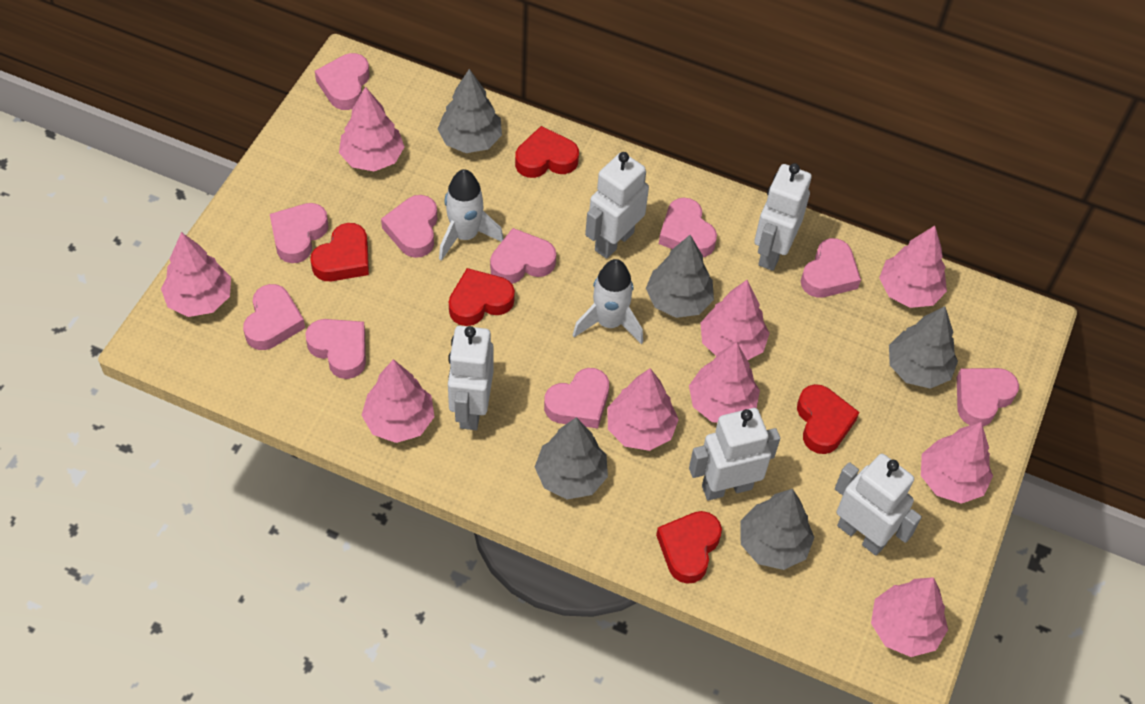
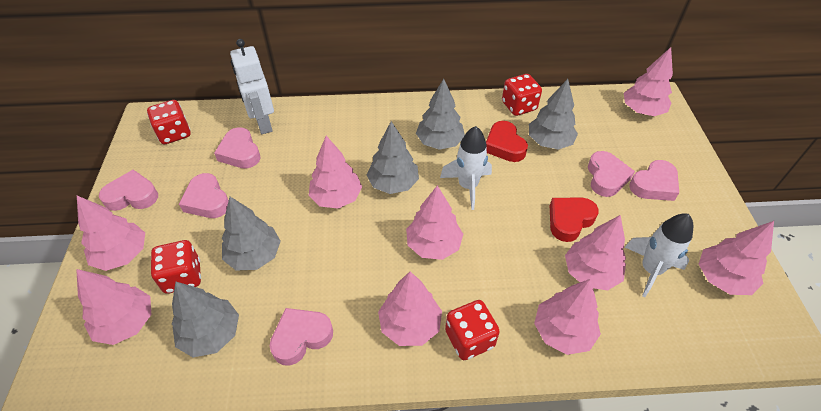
pink heart: 10 -> 6
red dice: 0 -> 4
red heart: 5 -> 2
white robot: 5 -> 1

